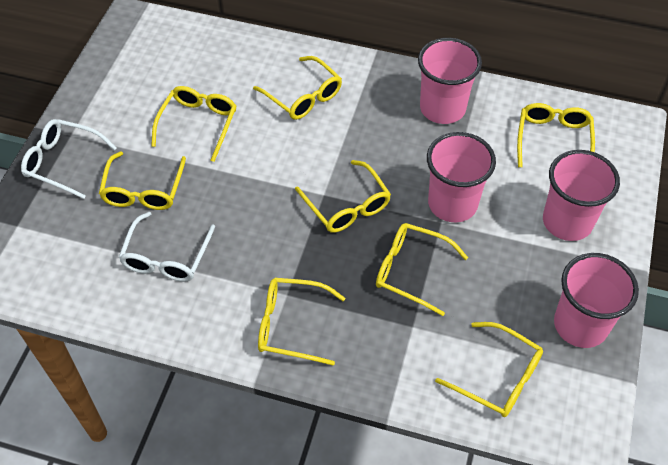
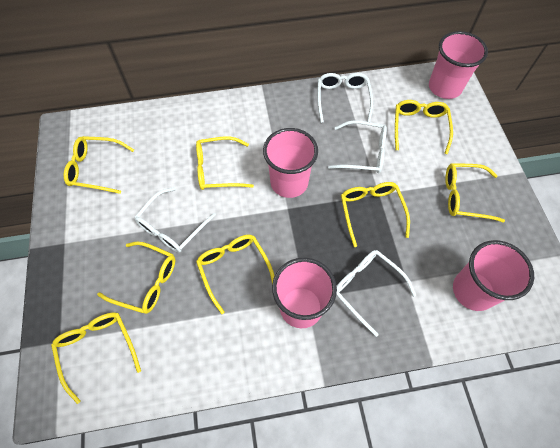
white glasses: 2 -> 4

